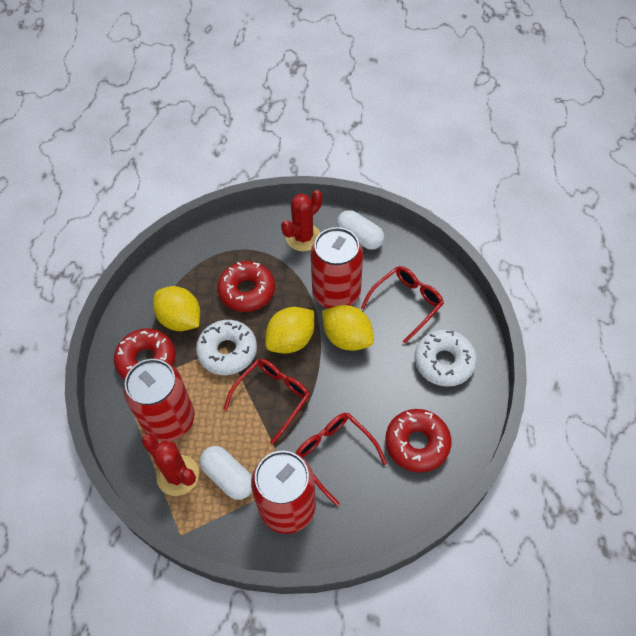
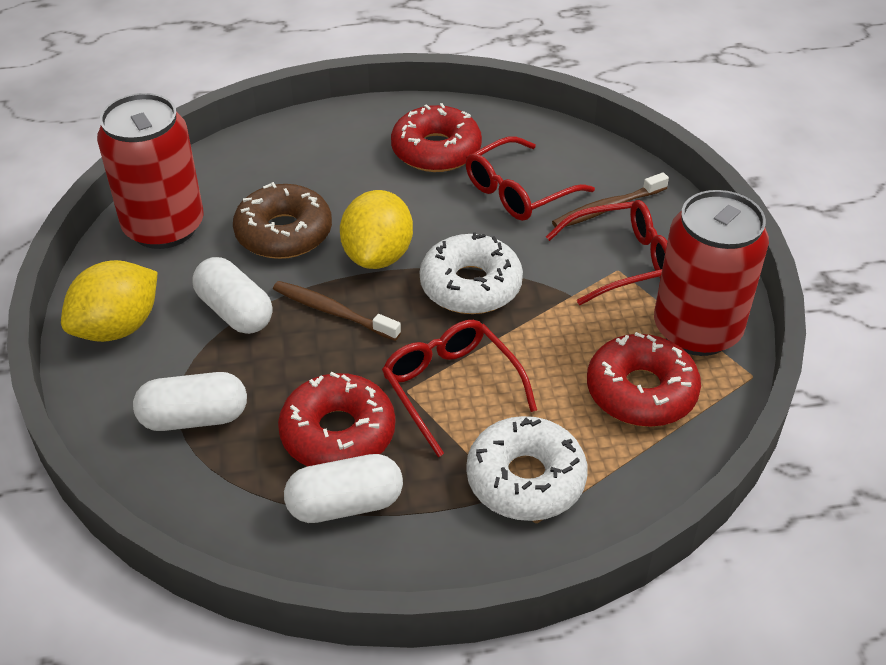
brown donut: 0 -> 1
brown toothbrush: 0 -> 2
red cactus: 2 -> 0
red can: 3 -> 2
white capsule: 2 -> 3
yellow lemon: 3 -> 2

